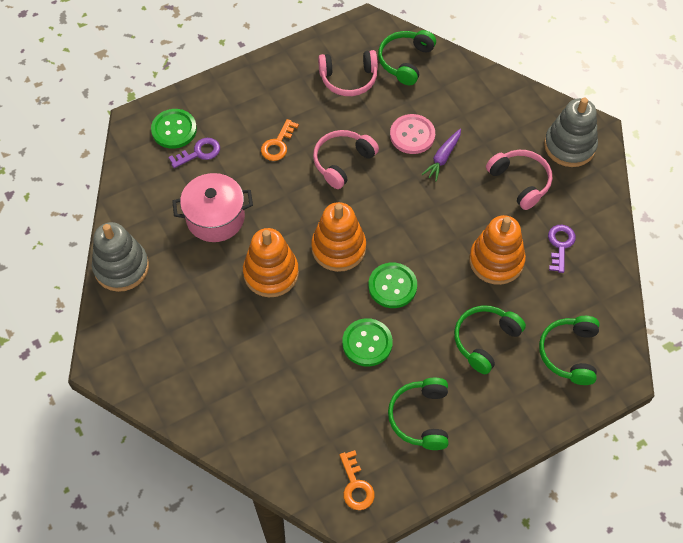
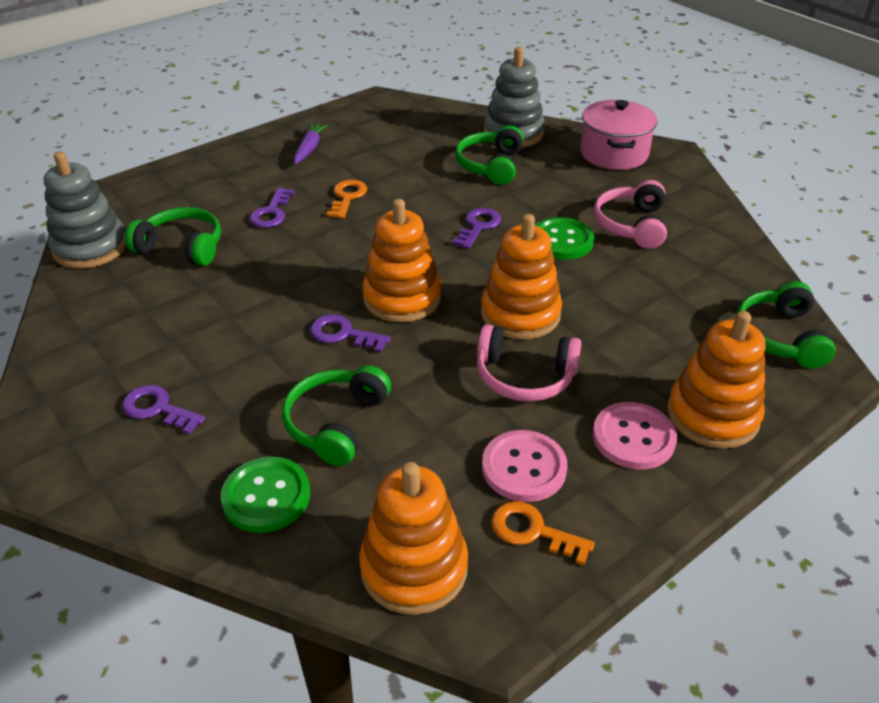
green button: 3 -> 2
orange stacking toy: 3 -> 4
pink button: 1 -> 2
pink headphones: 3 -> 2
purple key: 2 -> 4

